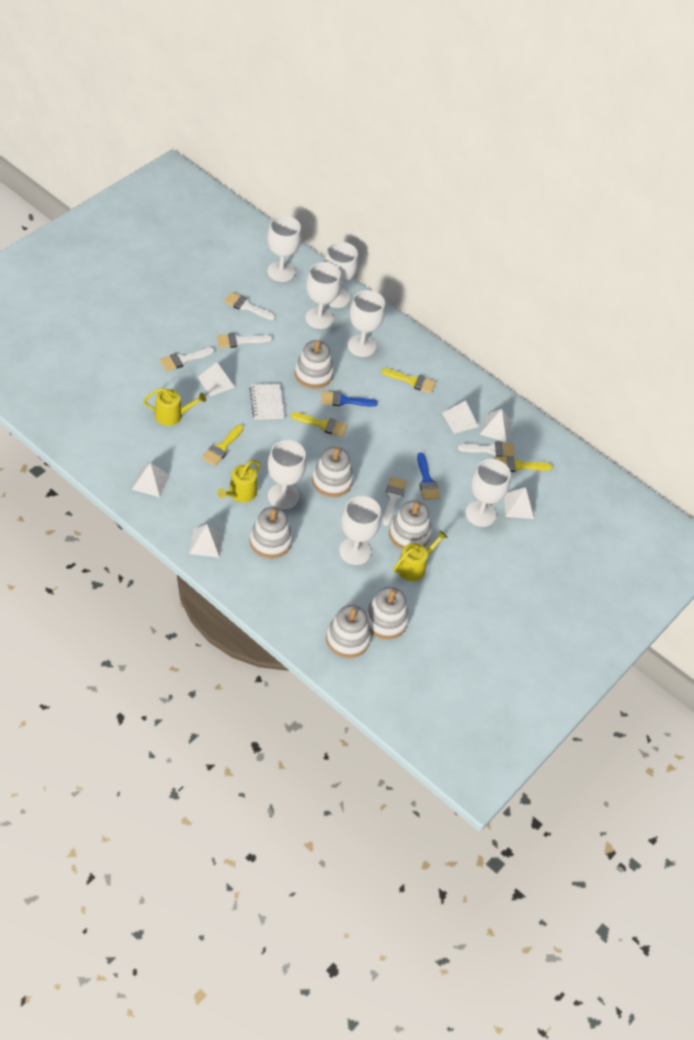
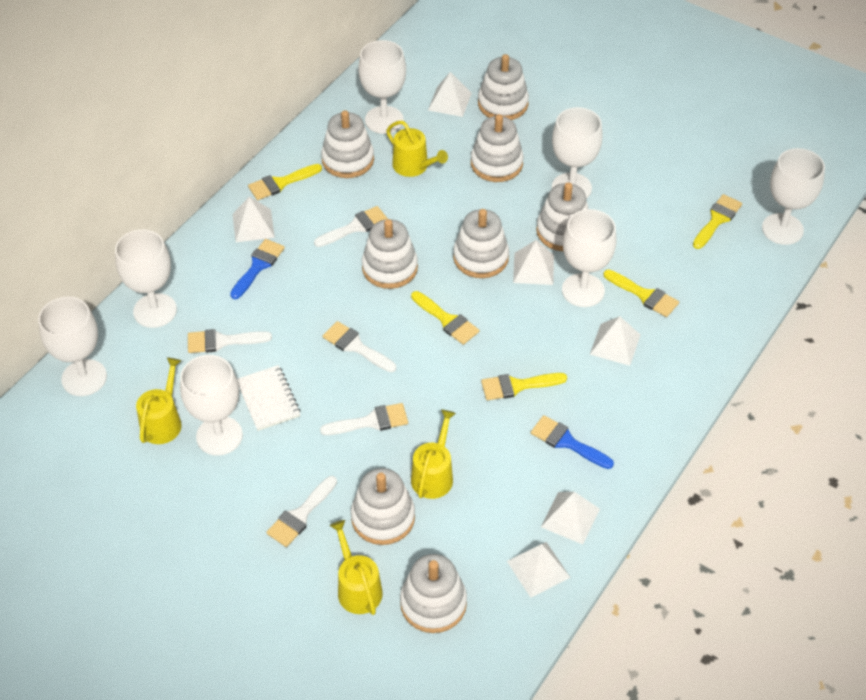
white stacking toy: 6 -> 8
yellow brush: 4 -> 5
yellow watering can: 3 -> 4

